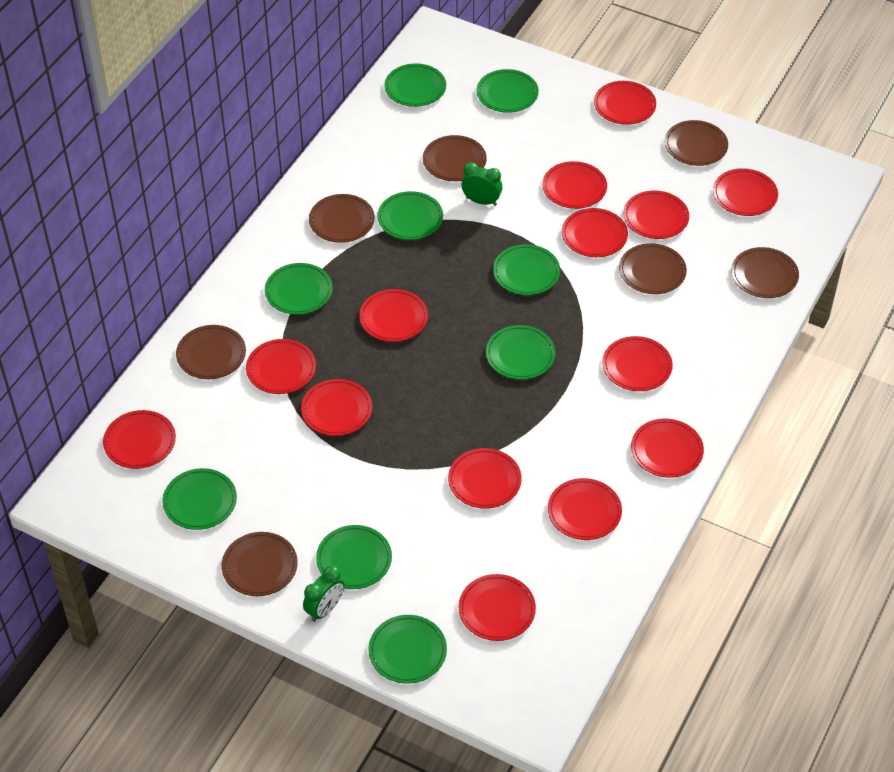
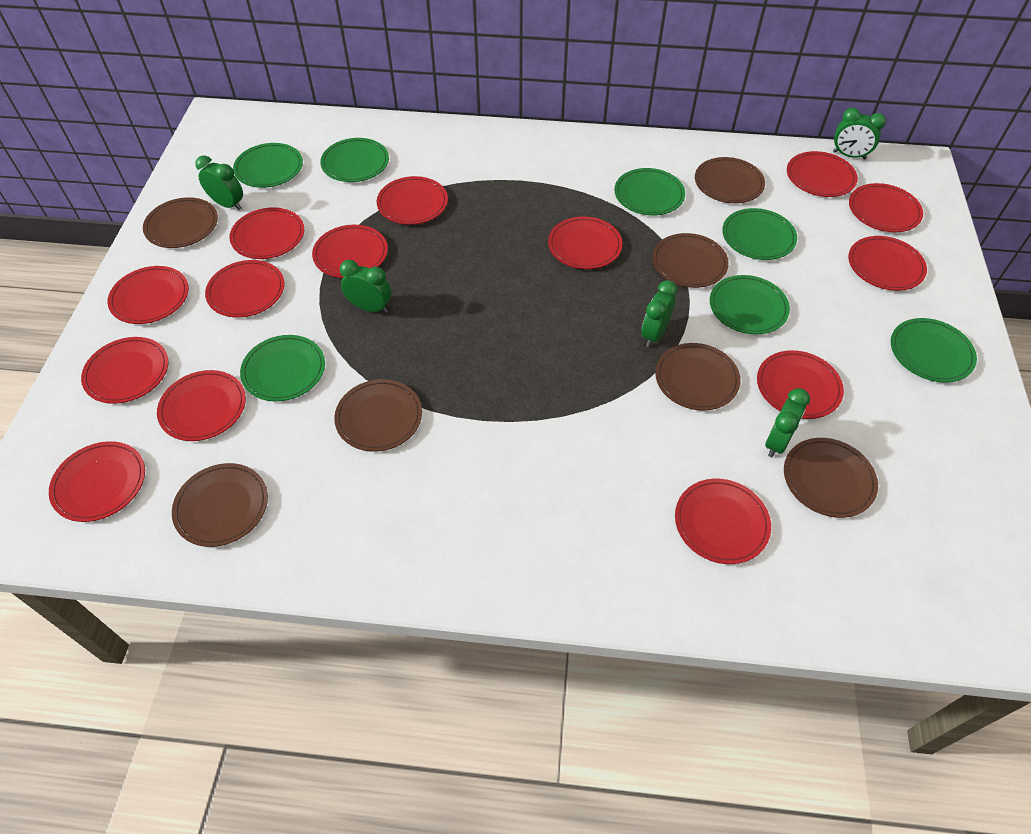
green clock: 2 -> 5
green plate: 9 -> 7

